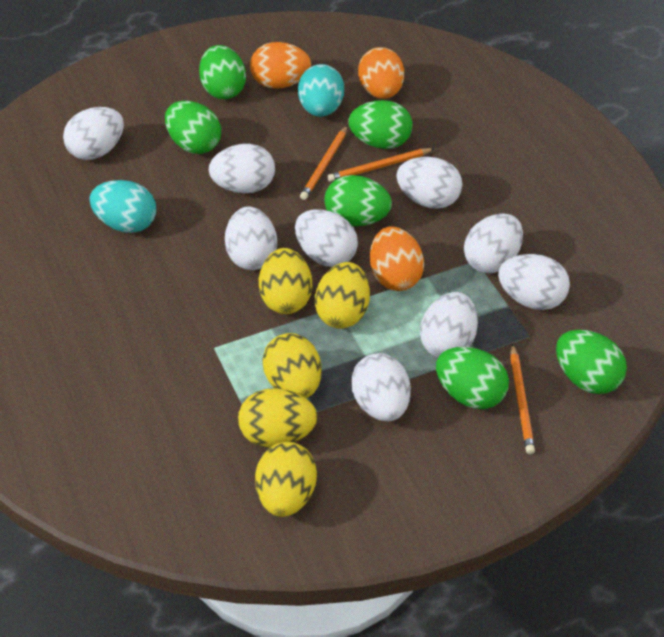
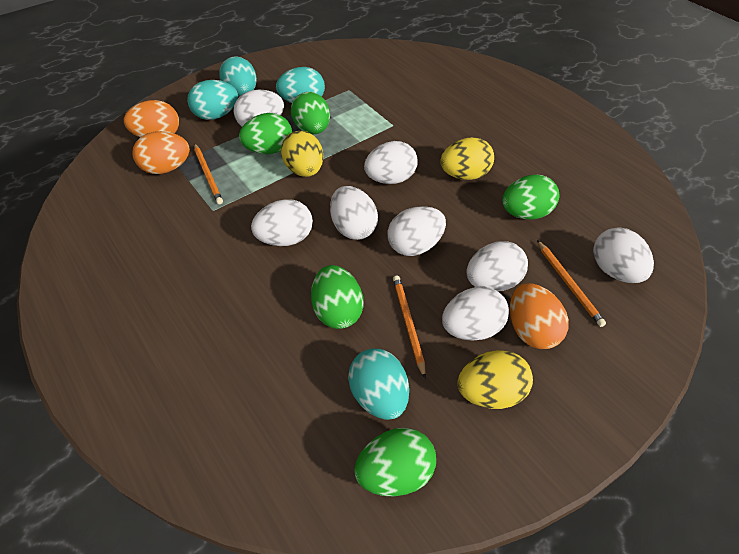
green egg: 6 -> 5
turquoise egg: 2 -> 4
white egg: 9 -> 8
yellow egg: 5 -> 3

